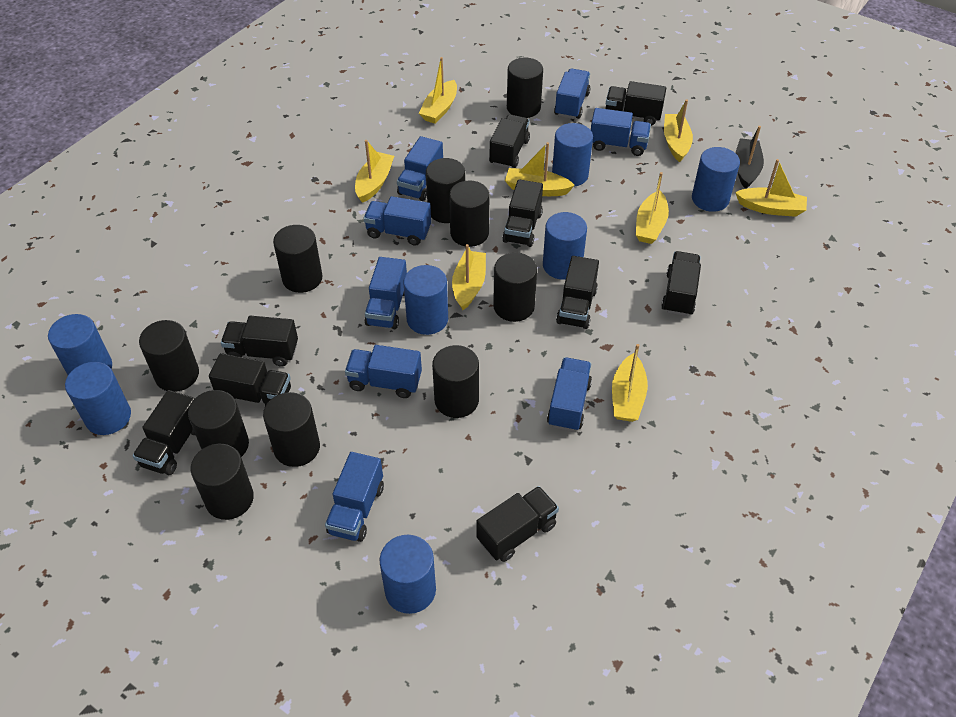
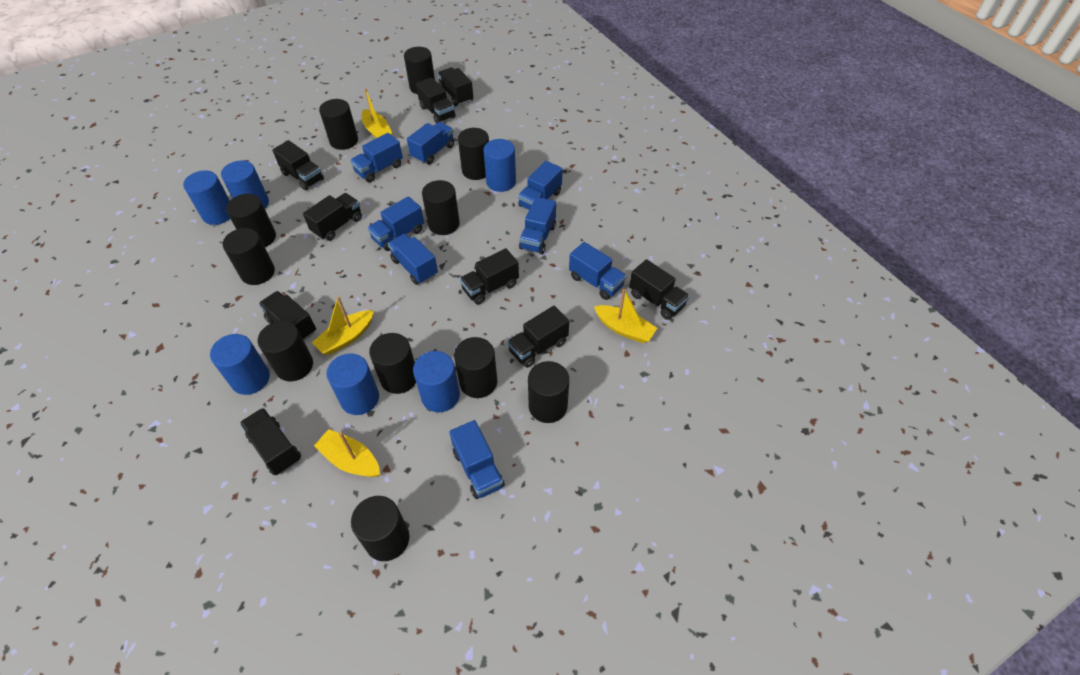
black boat: 1 -> 0
black cylinder: 10 -> 11
blue cylinder: 7 -> 6
yellow boat: 8 -> 4

